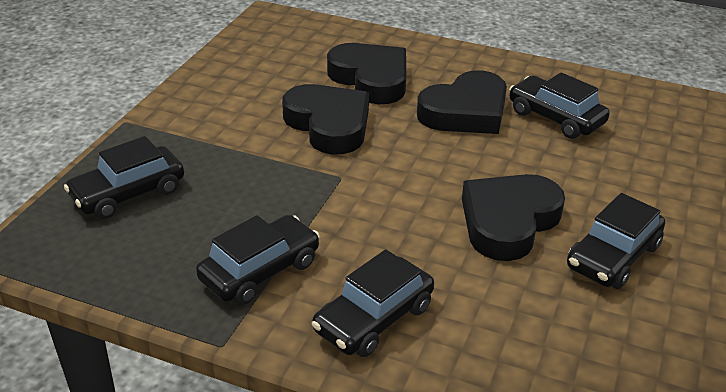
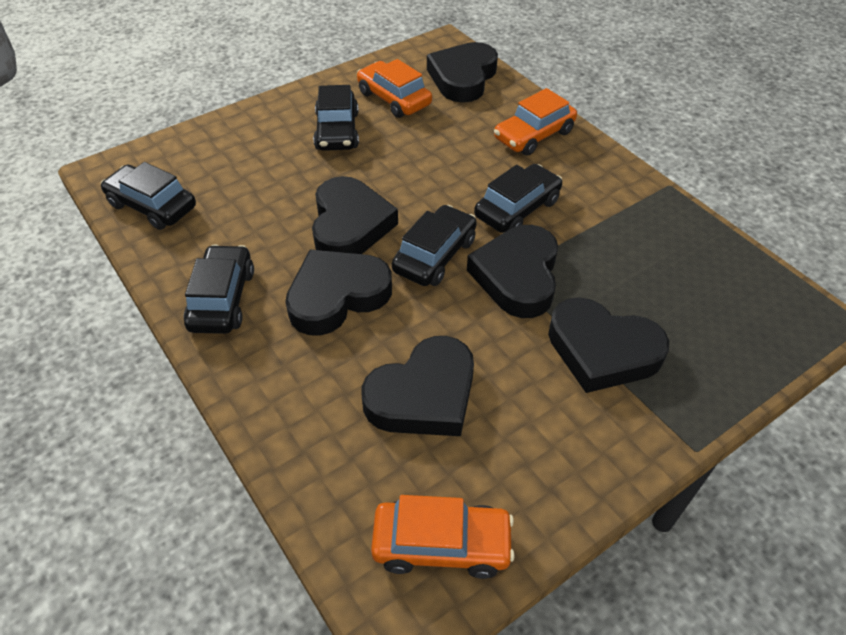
black heart: 4 -> 6
orange car: 0 -> 3

